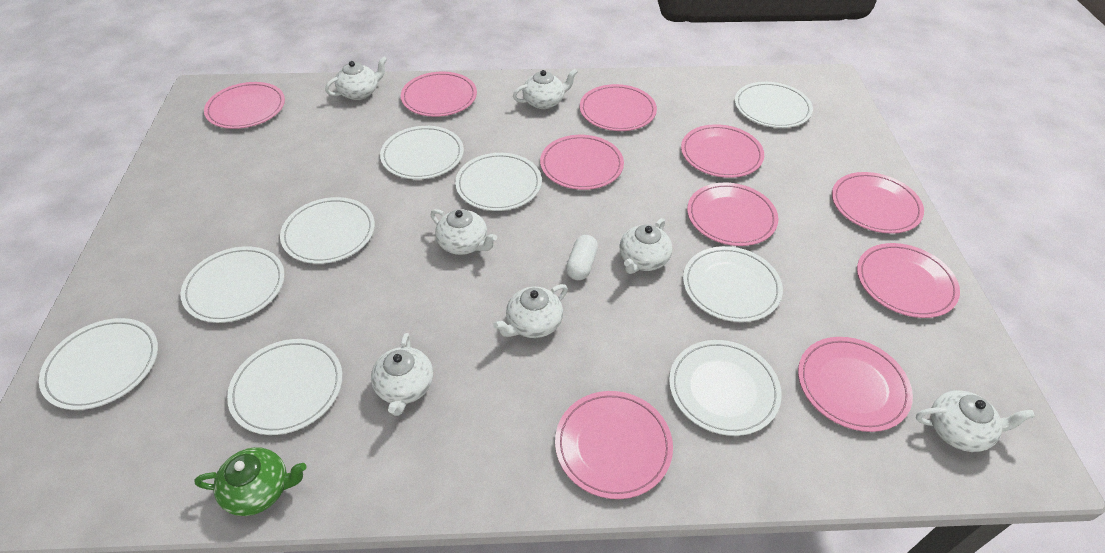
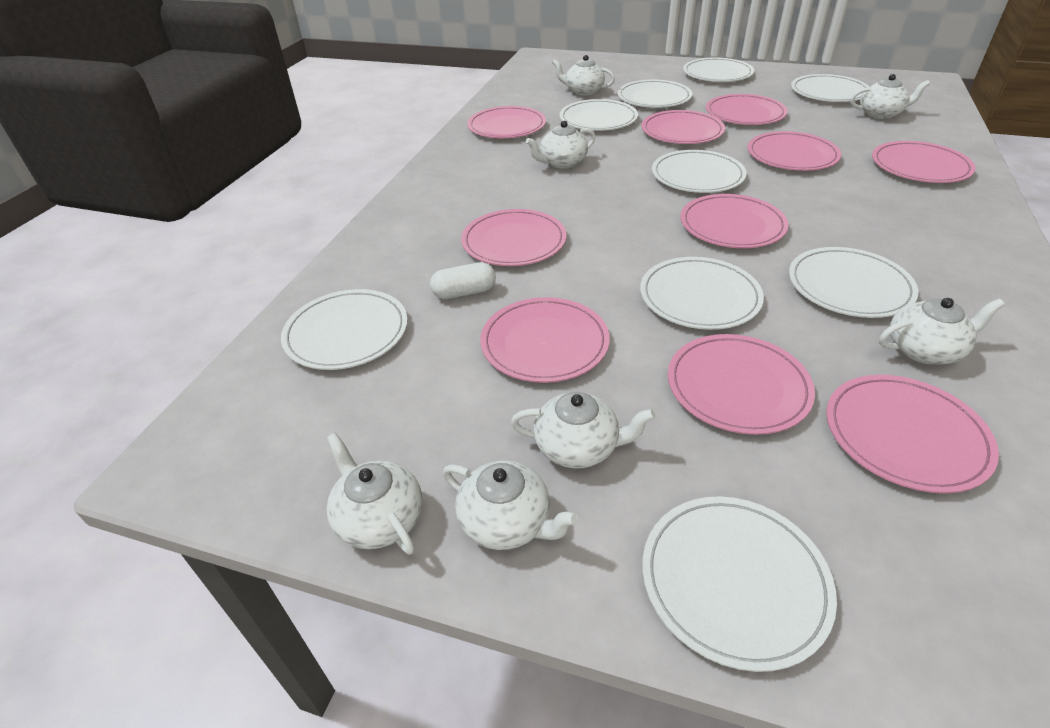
green teapot: 1 -> 0

